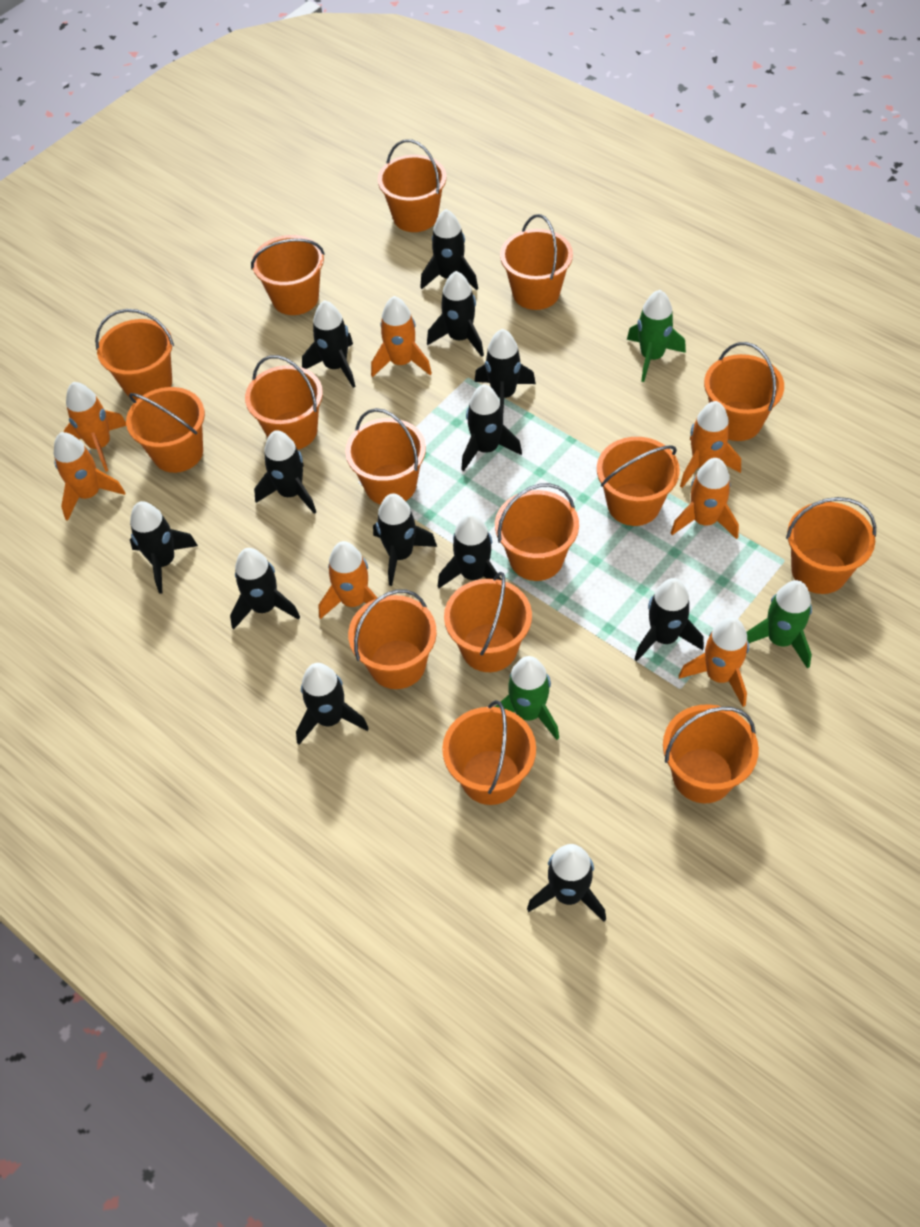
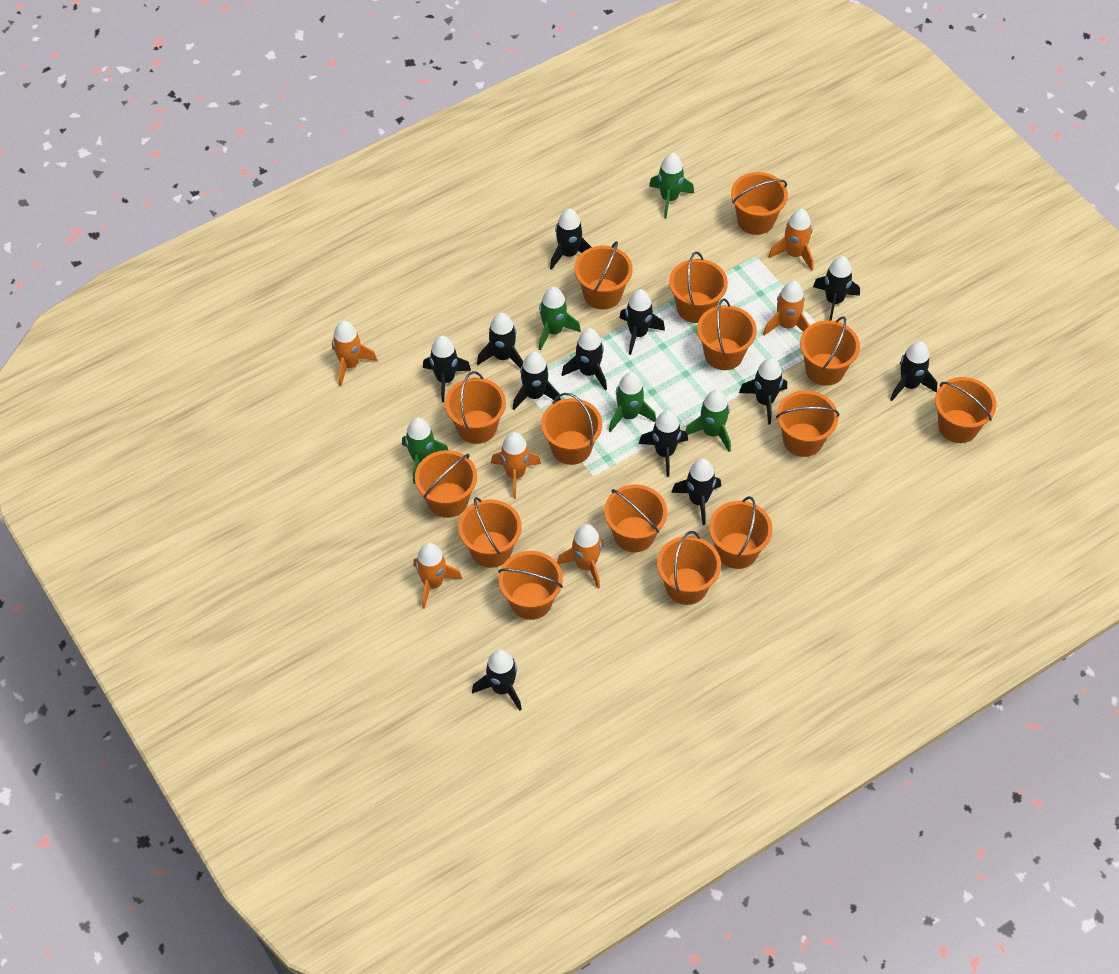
black rocket: 13 -> 12
green rocket: 3 -> 5
orange rocket: 7 -> 6

